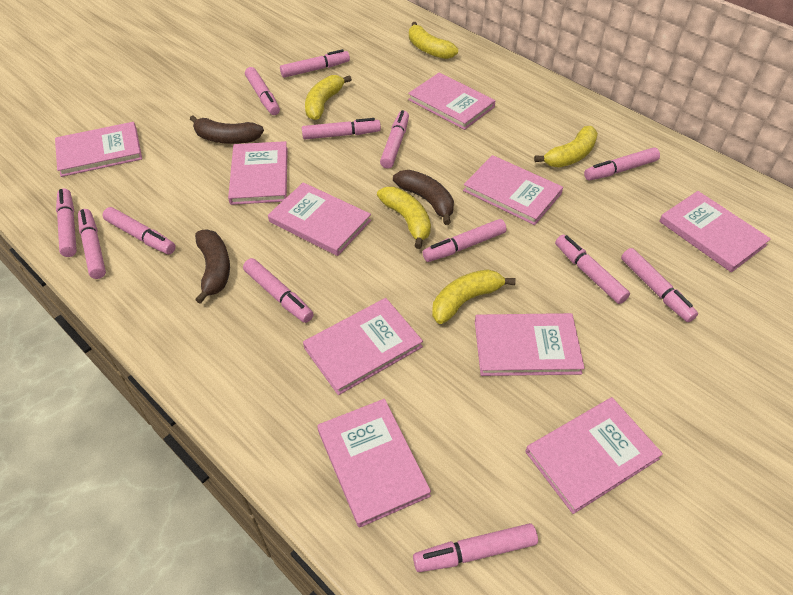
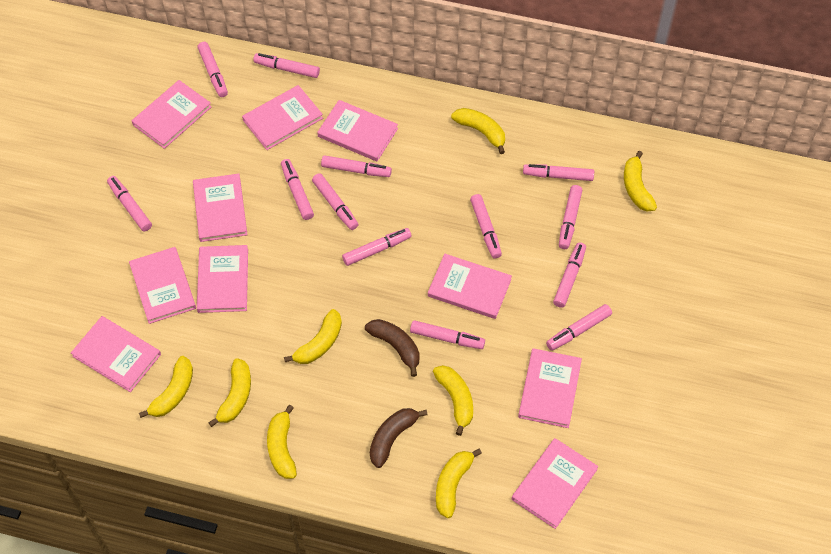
brown banana: 3 -> 2
yellow banana: 5 -> 8

